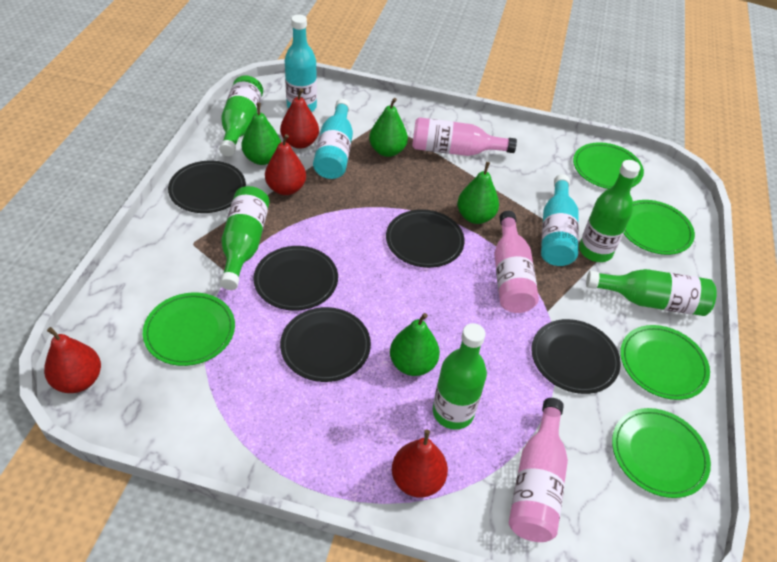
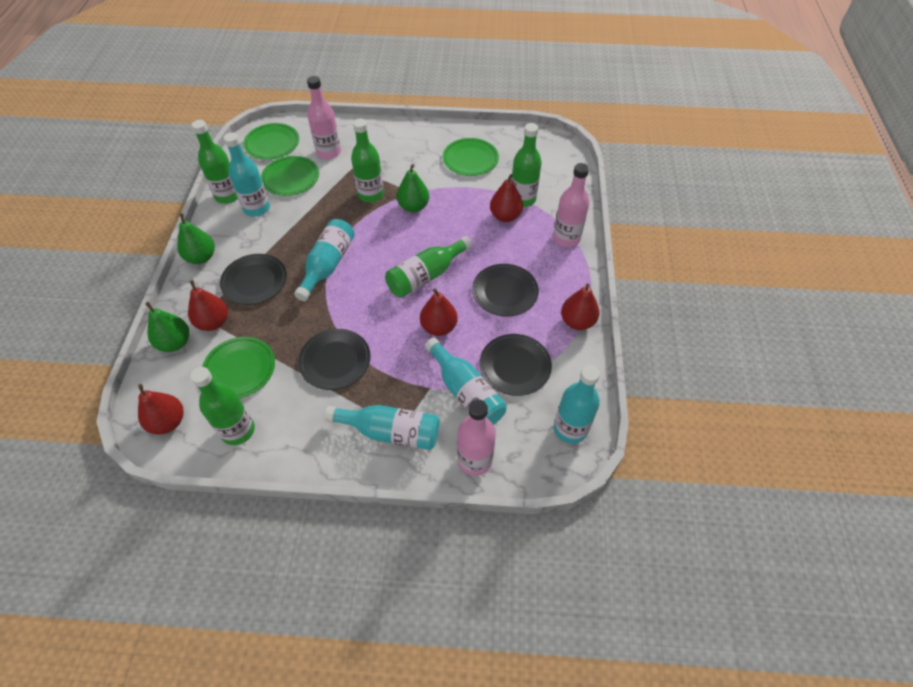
black plate: 5 -> 4
green pear: 4 -> 3
green plate: 5 -> 4
red pear: 4 -> 5
turquoise bottle: 3 -> 5

